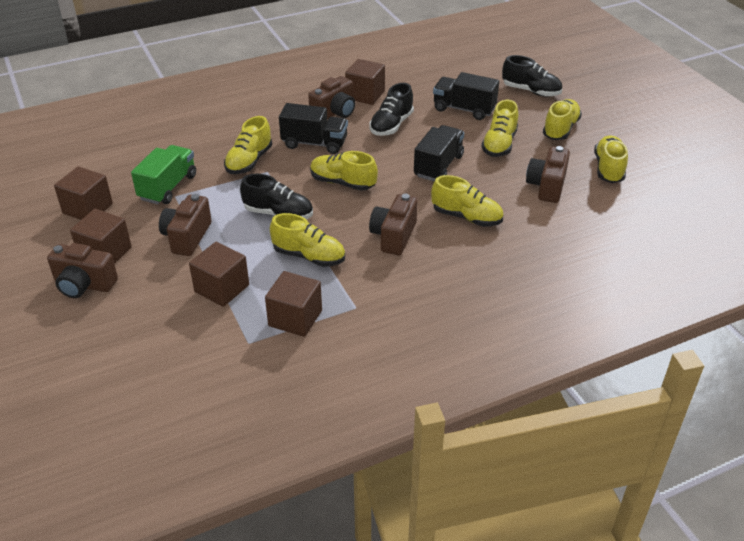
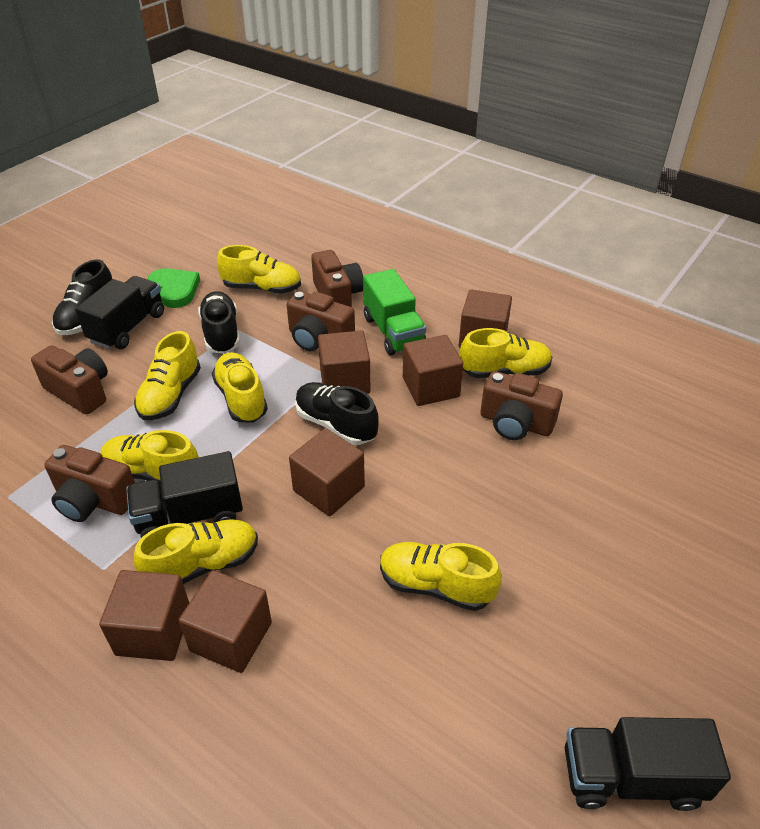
brown cube: 5 -> 6
green heart: 0 -> 1

